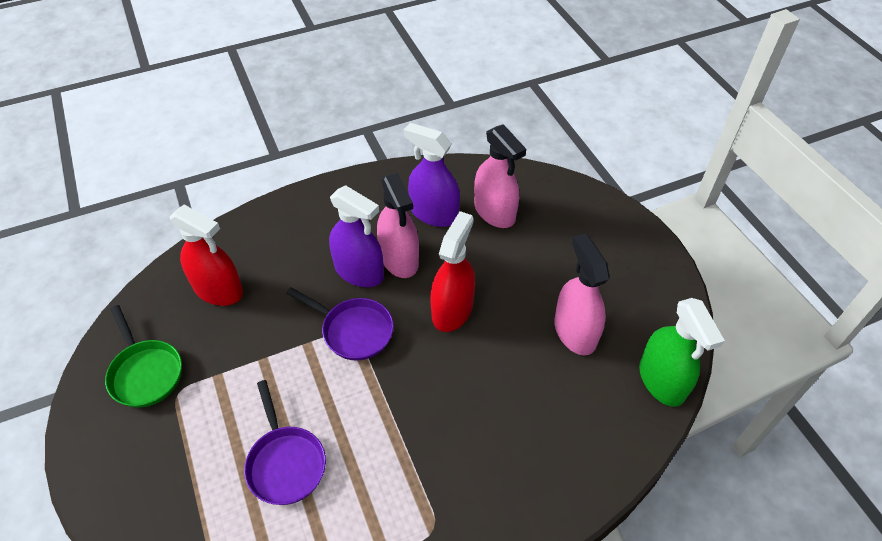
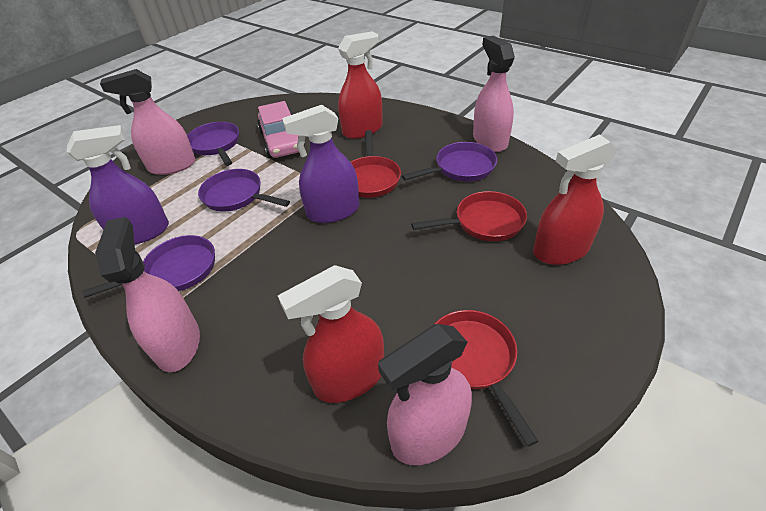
green pan: 1 -> 0
green spray bottle: 1 -> 0
pink car: 0 -> 1
pink spray bottle: 3 -> 4
purple pan: 2 -> 4
red pan: 0 -> 3
red spray bottle: 2 -> 3

